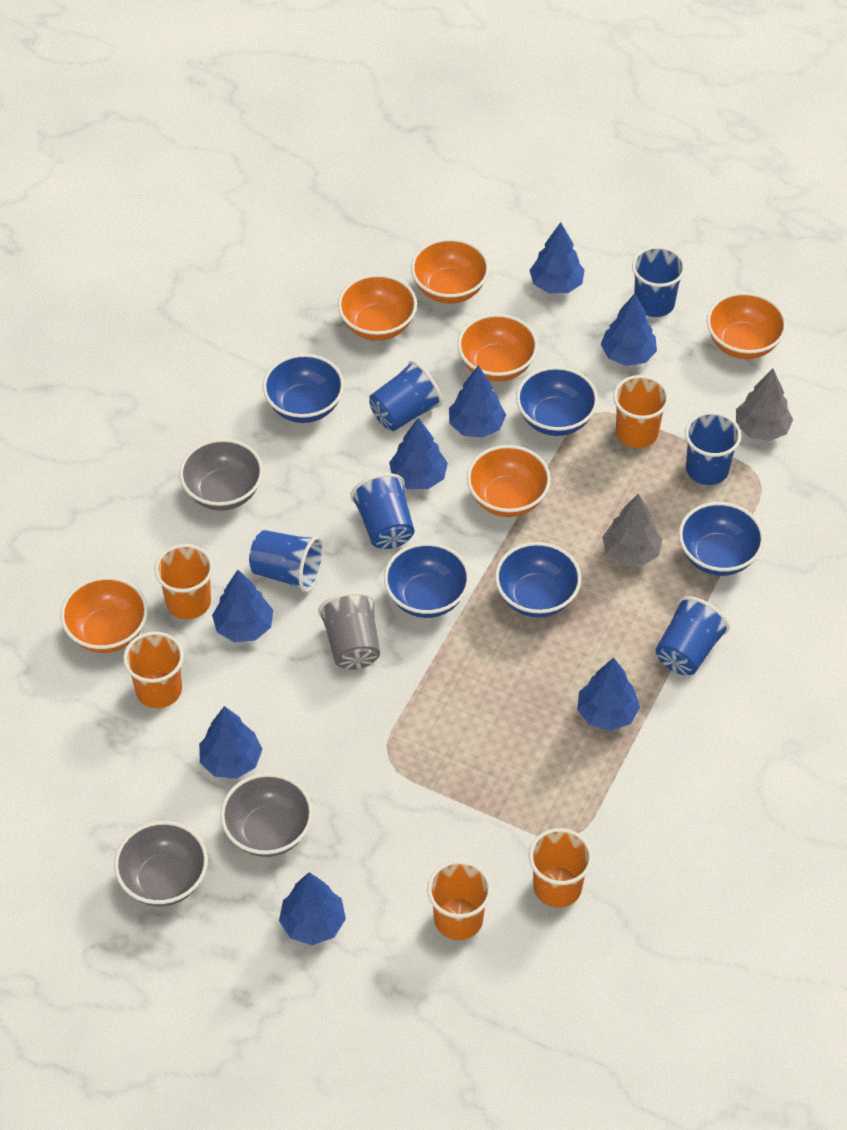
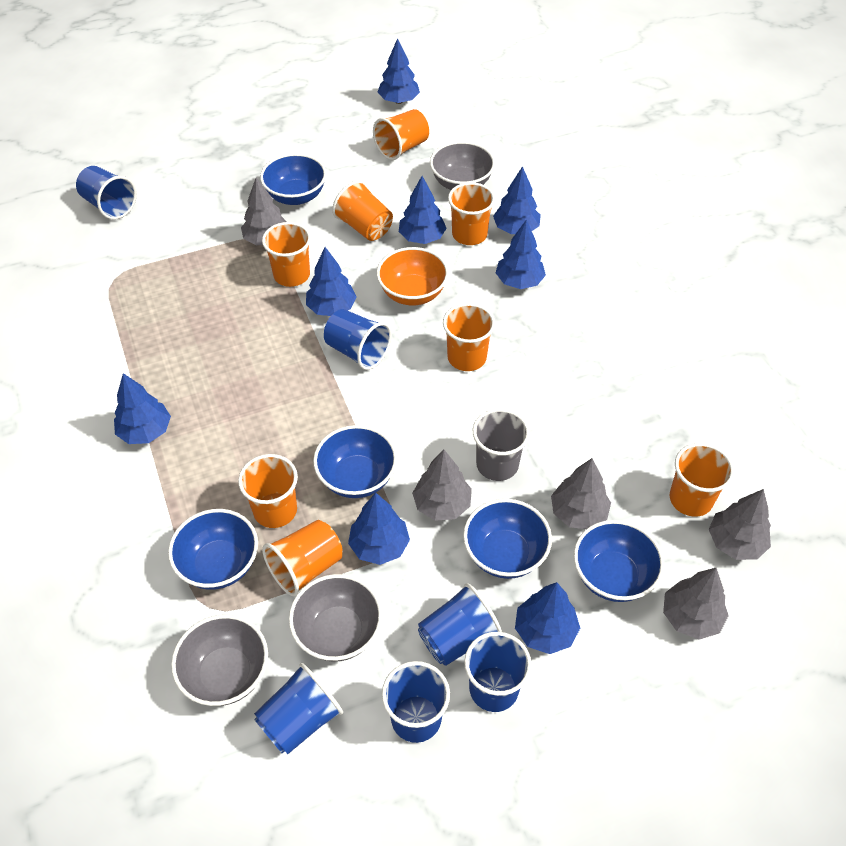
grey tree: 2 -> 5
orange bowl: 6 -> 1
orange cup: 5 -> 8

